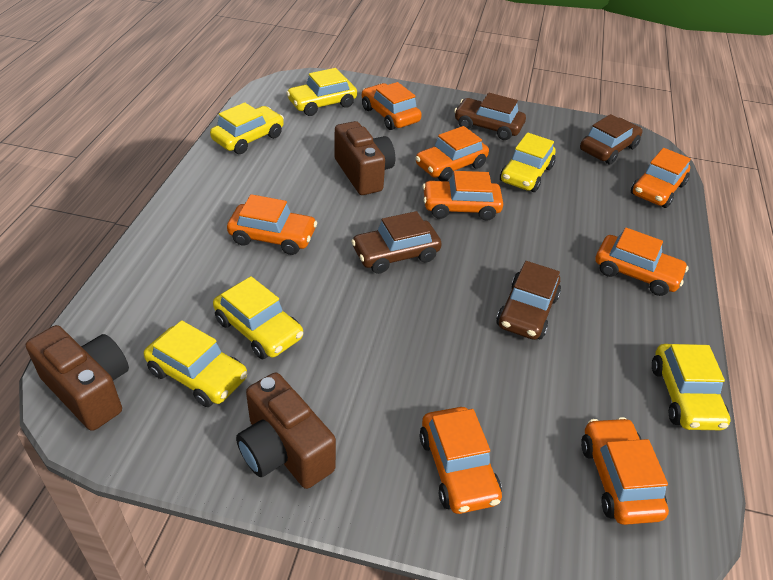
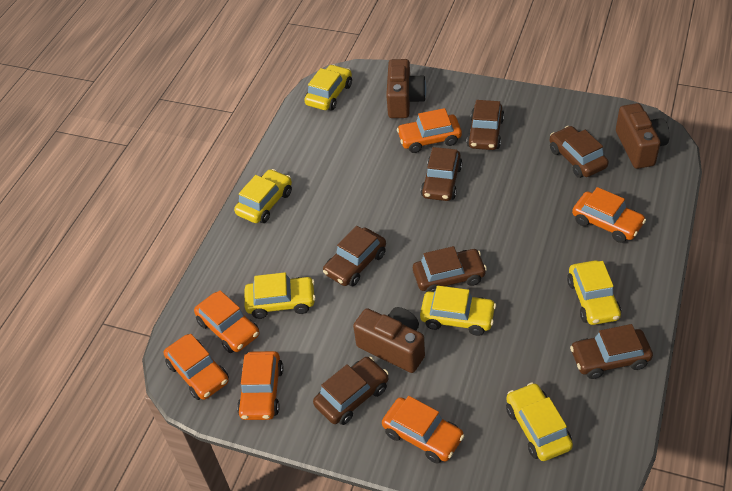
brown car: 4 -> 7
orange car: 8 -> 6

